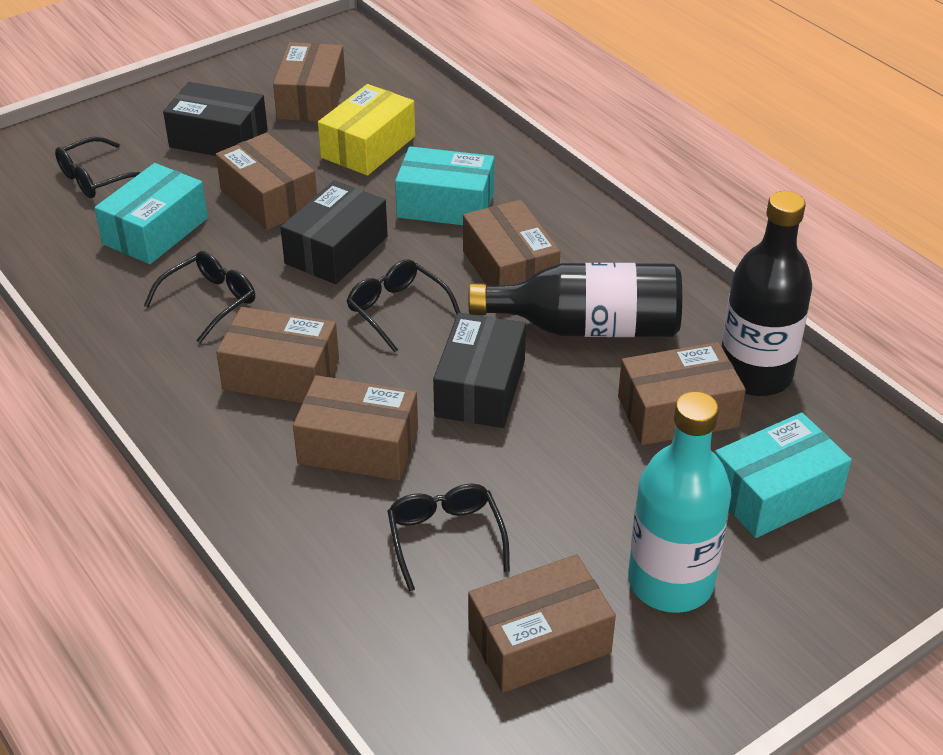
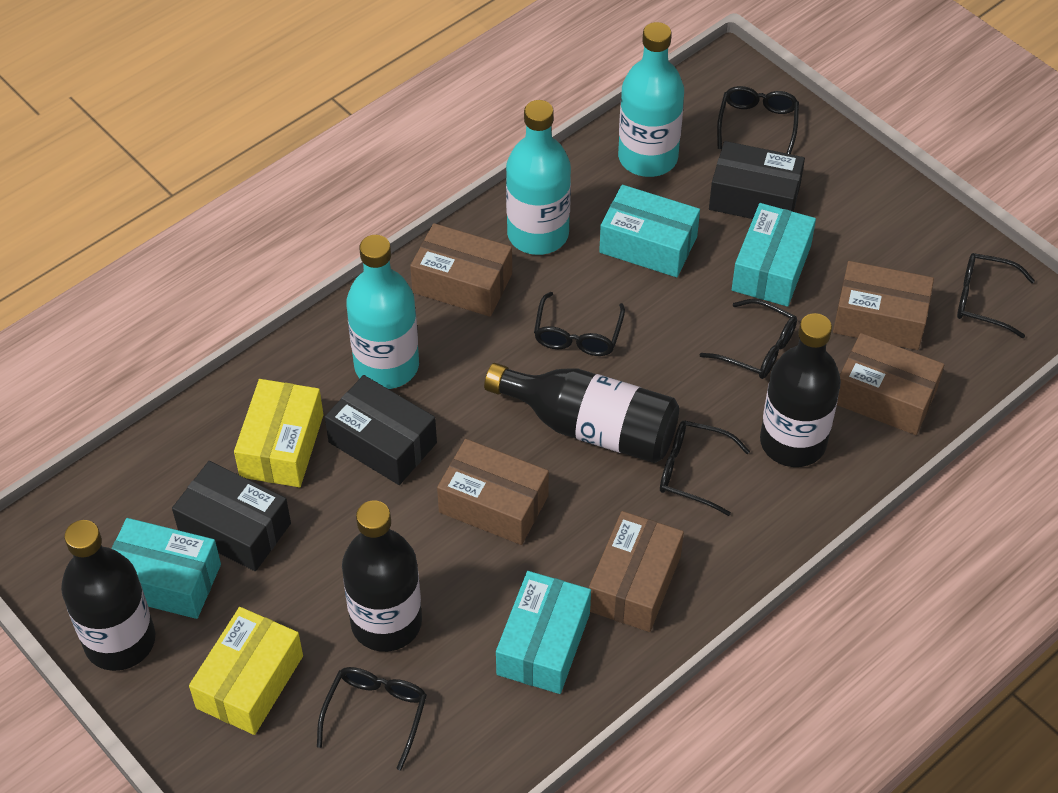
black bottle: 2 -> 4
black glasses: 4 -> 6
brown box: 7 -> 5
turquoise bottle: 1 -> 3
turquoise box: 3 -> 4
yellow box: 1 -> 2

